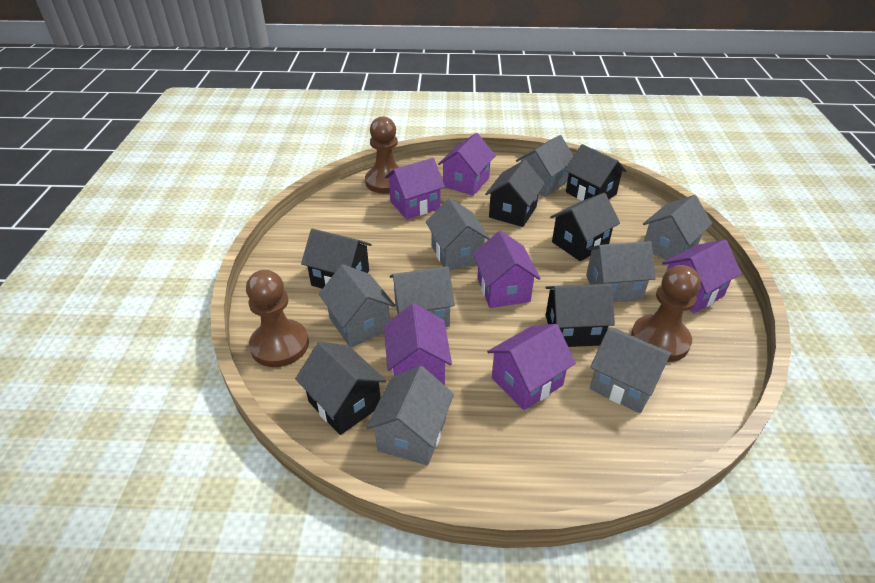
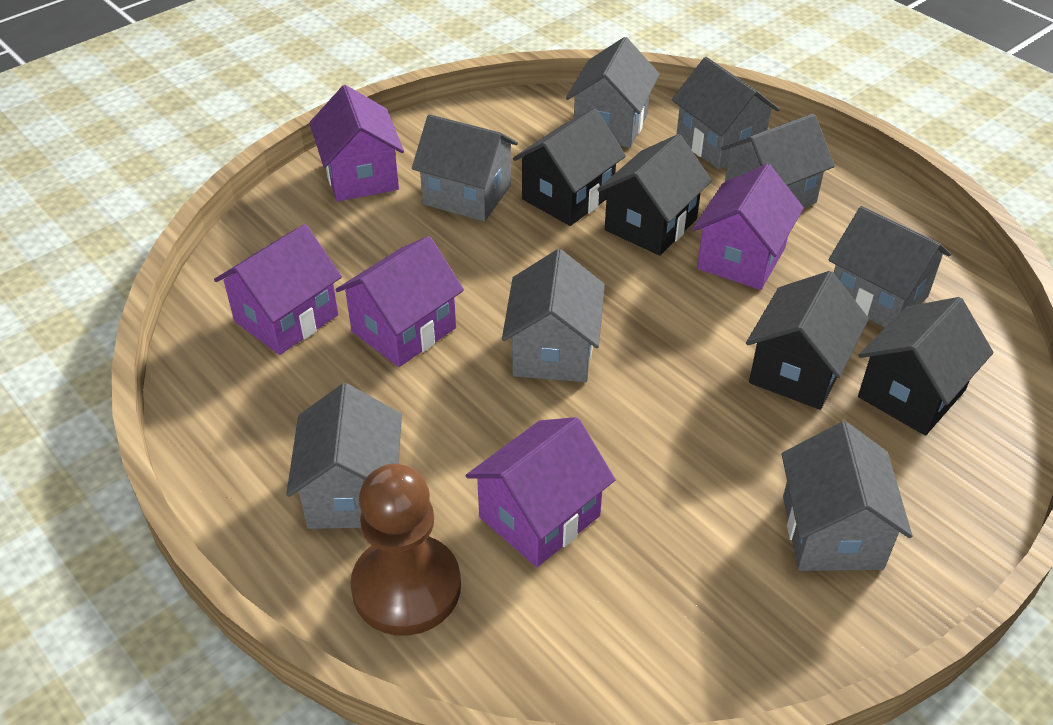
black house: 6 -> 4
brown pawn: 3 -> 1
purple house: 6 -> 5

